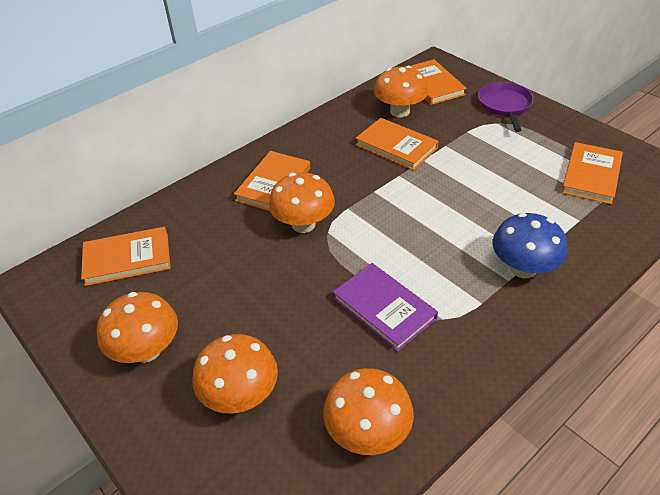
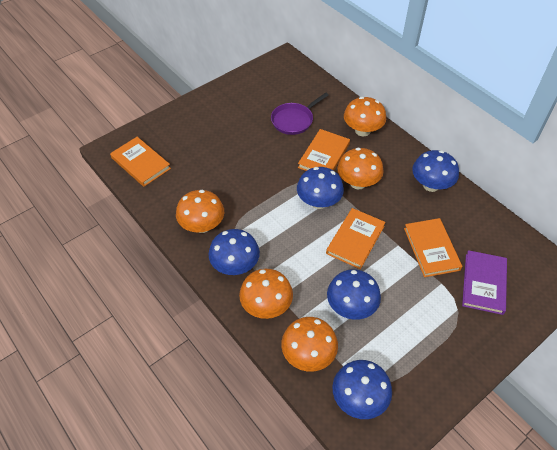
blue mushroom: 1 -> 5
orange book: 5 -> 4

